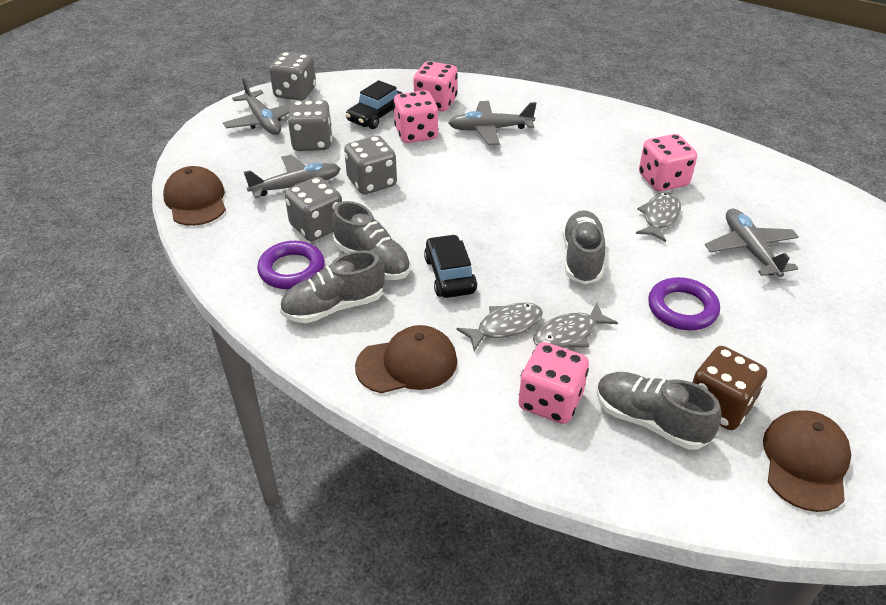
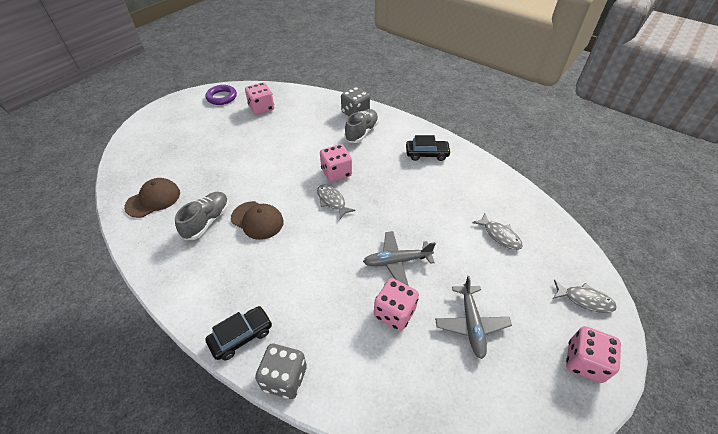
brown cap: 3 -> 2
brown dice: 1 -> 0
grey dice: 4 -> 2
grey plane: 4 -> 2
grey shoe: 4 -> 2
purple ring: 2 -> 1

